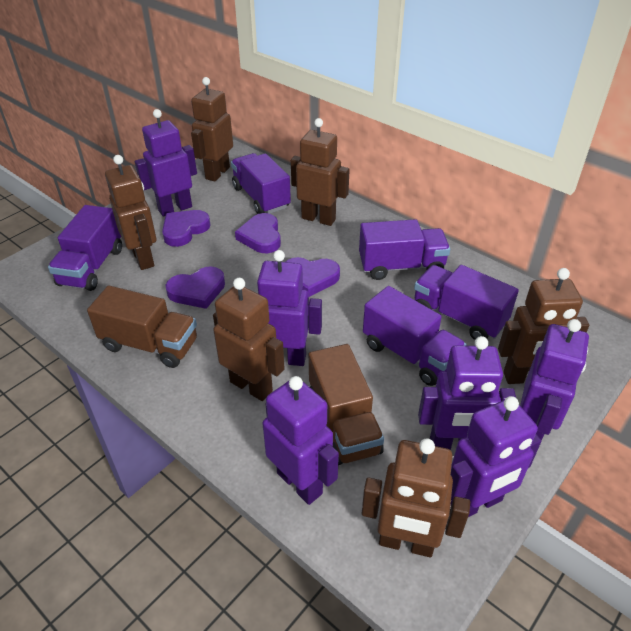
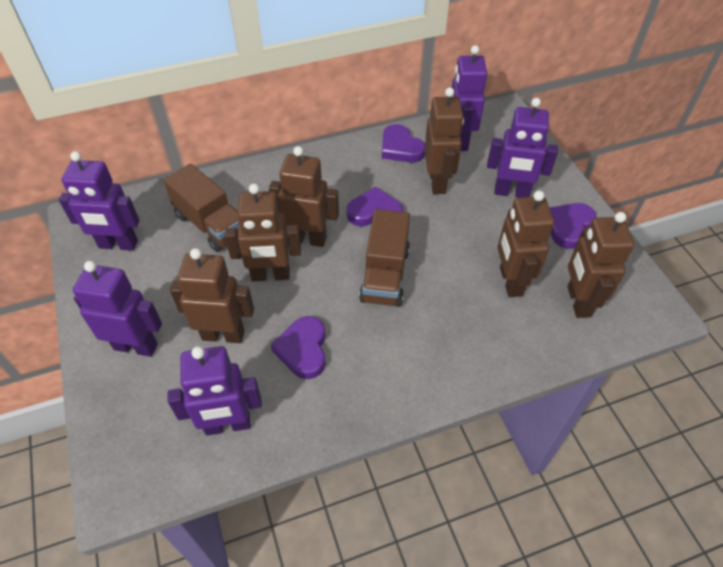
purple robot: 6 -> 5
purple truck: 5 -> 0

